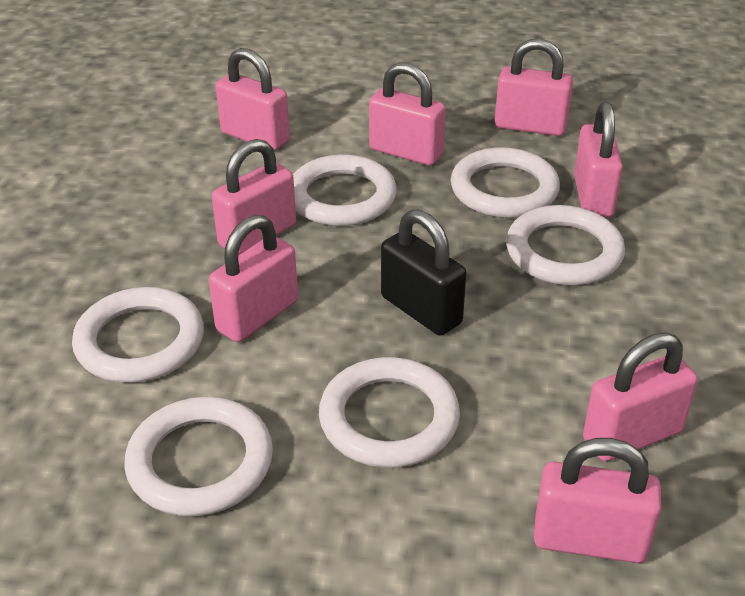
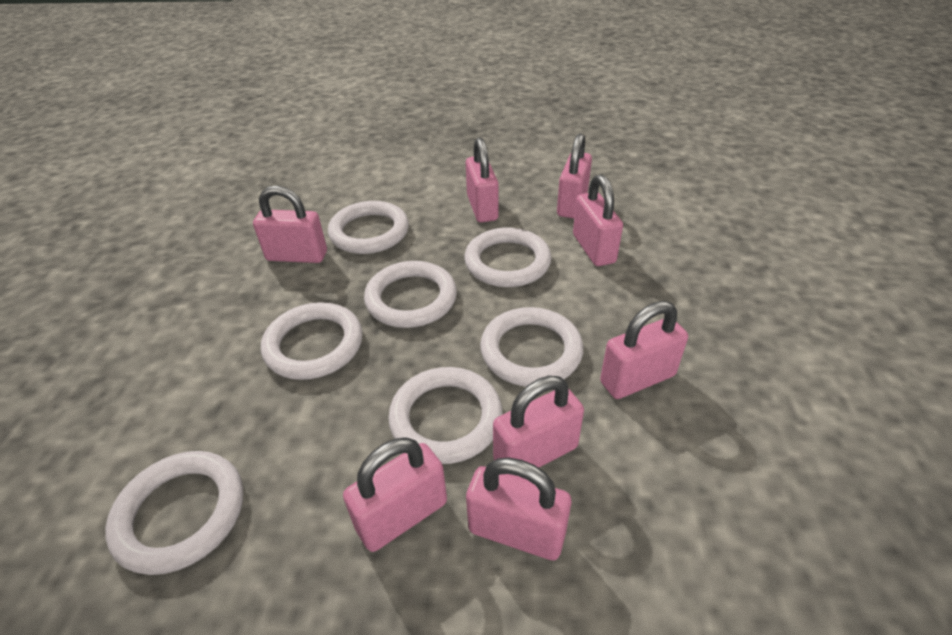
black padlock: 1 -> 0
white ring: 6 -> 7

